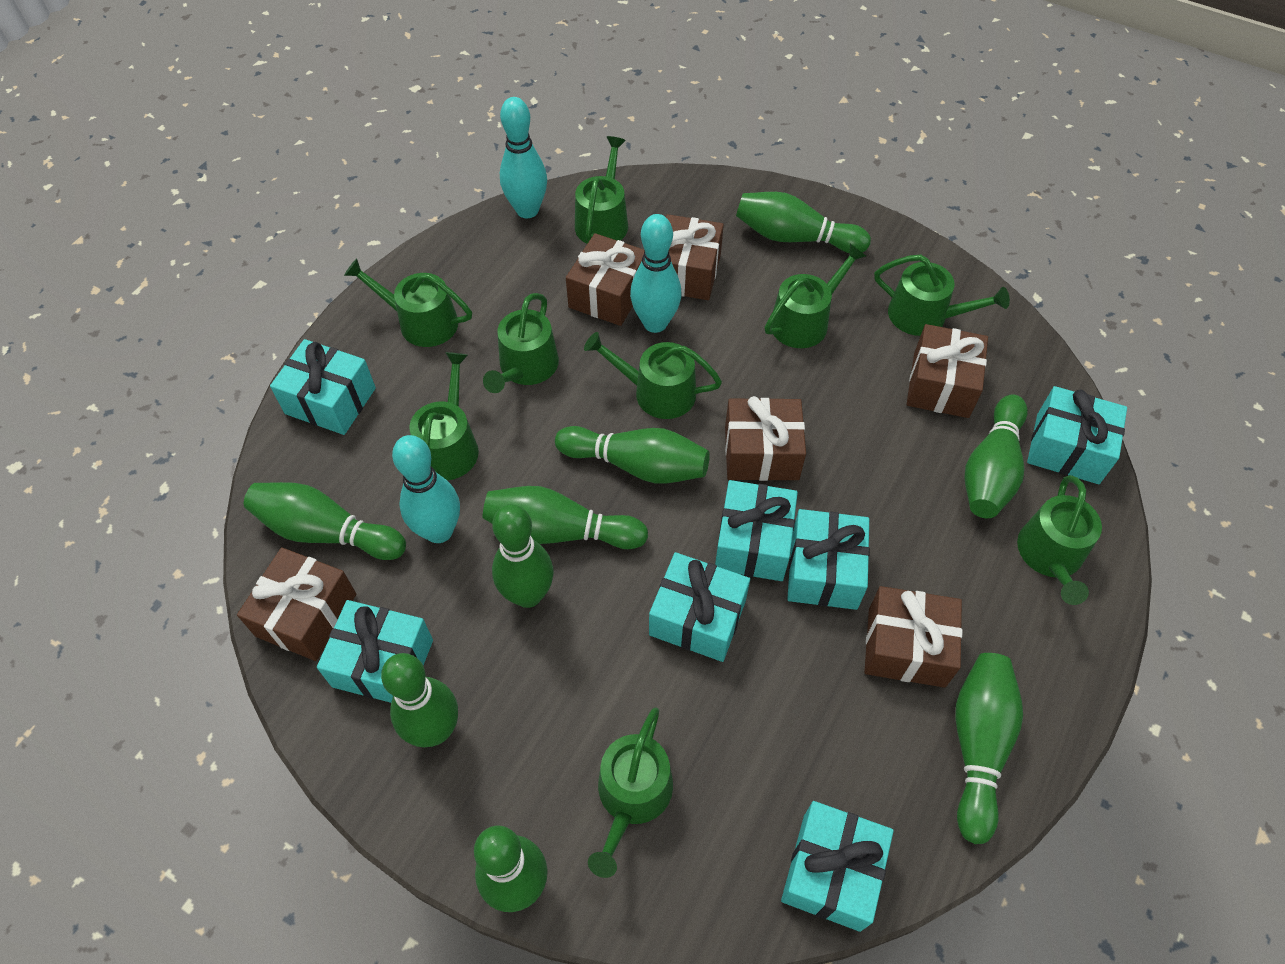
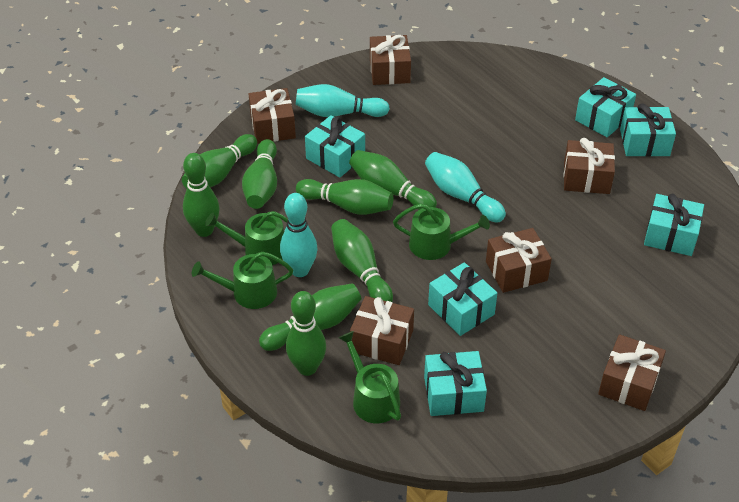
green bowling pin: 9 -> 8
green watering can: 9 -> 4
turquoise gift: 7 -> 6

